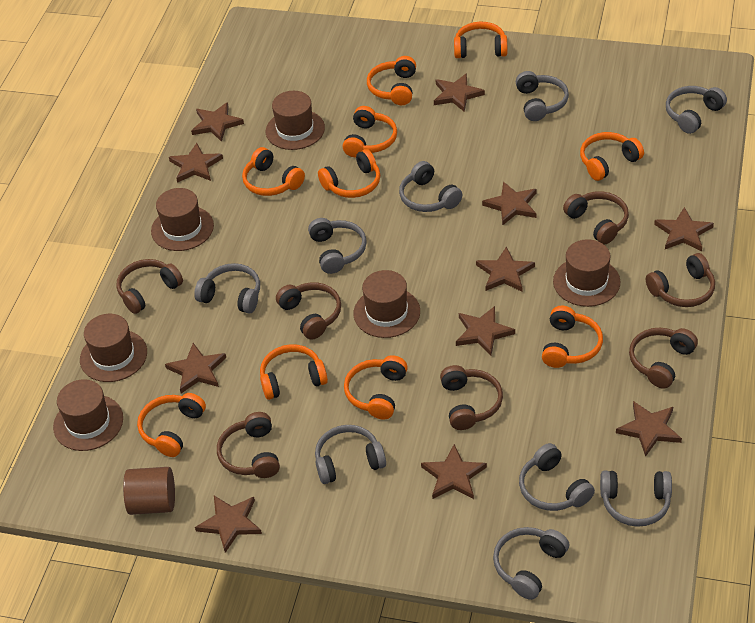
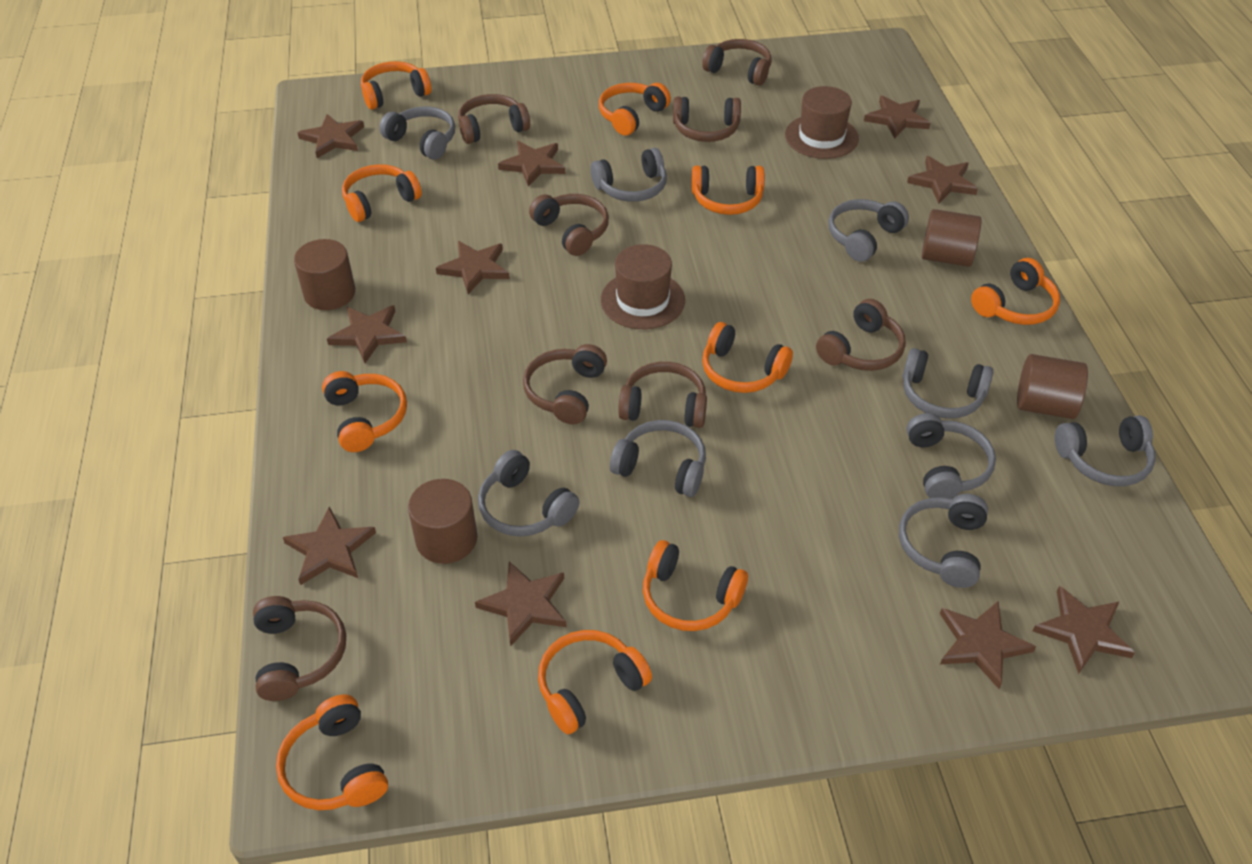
brown cylinder: 1 -> 4
brown hat: 6 -> 2
brown headphones: 7 -> 8
brown star: 11 -> 10

